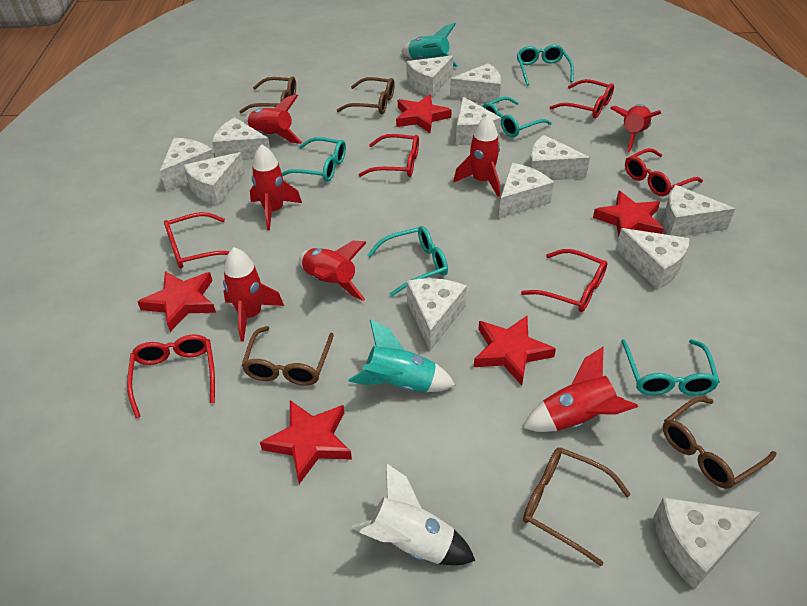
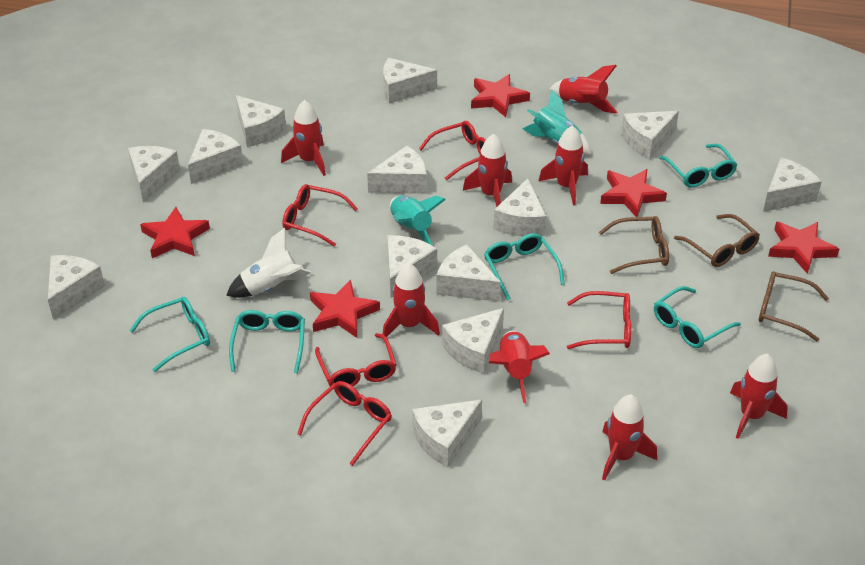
brown glasses: 5 -> 3
red glasses: 6 -> 5
red rocket: 7 -> 8
white cheese: 12 -> 13

